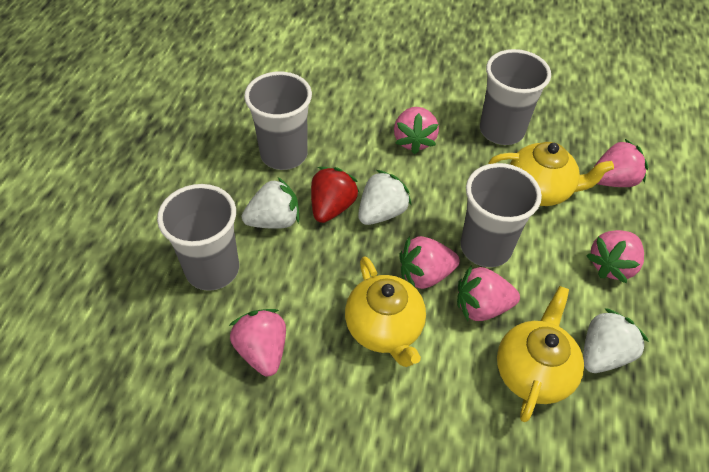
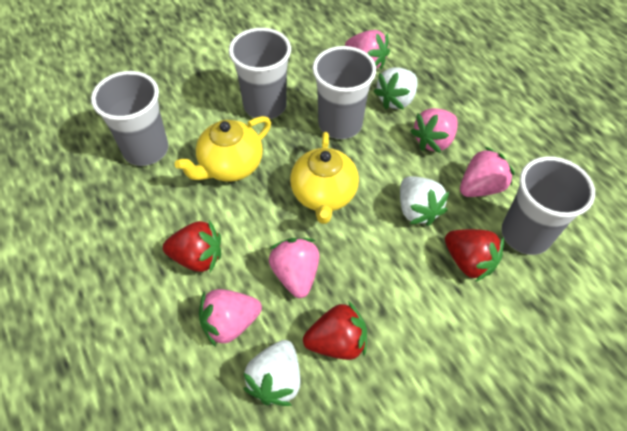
pink strawberry: 6 -> 5
red strawberry: 1 -> 3
yellow teapot: 3 -> 2

